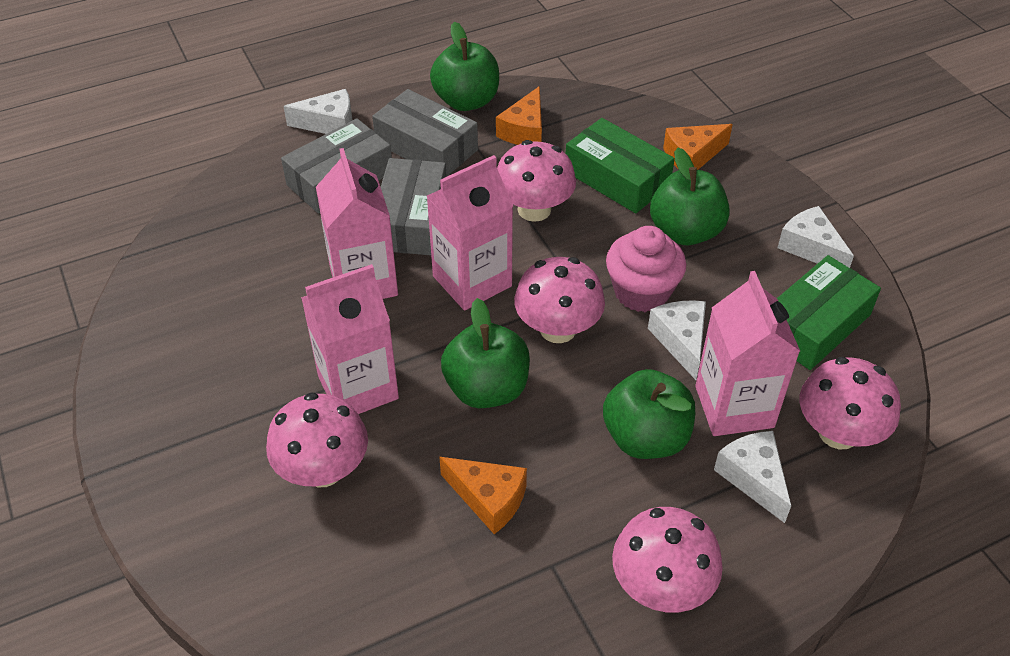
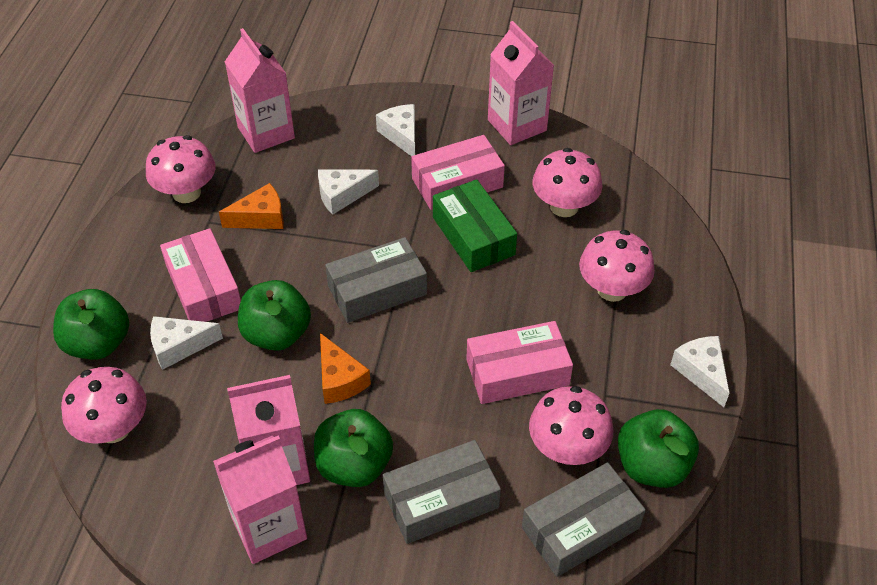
green box: 2 -> 1
orange cheese: 3 -> 2
pink box: 0 -> 3
pink cupcake: 1 -> 0

